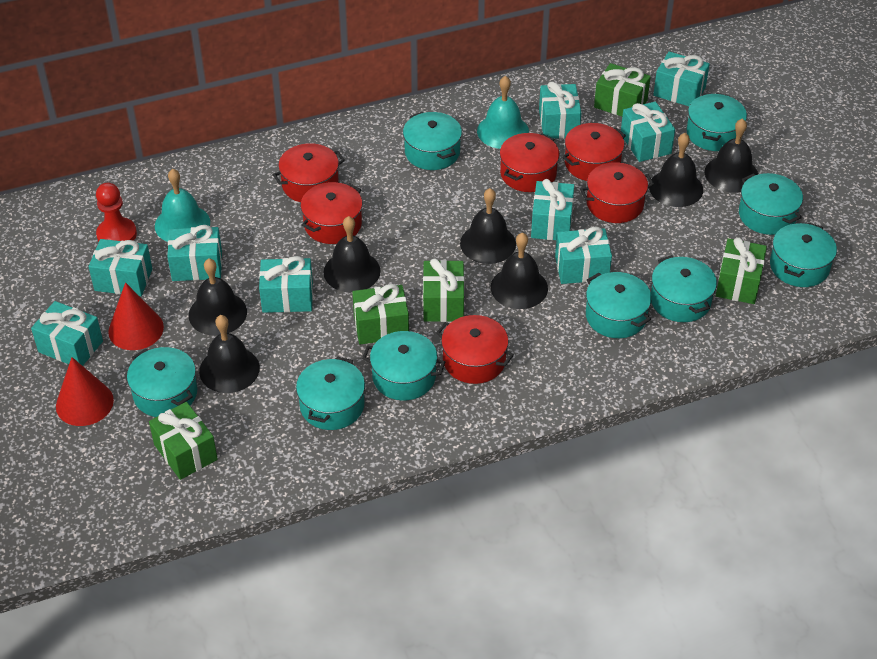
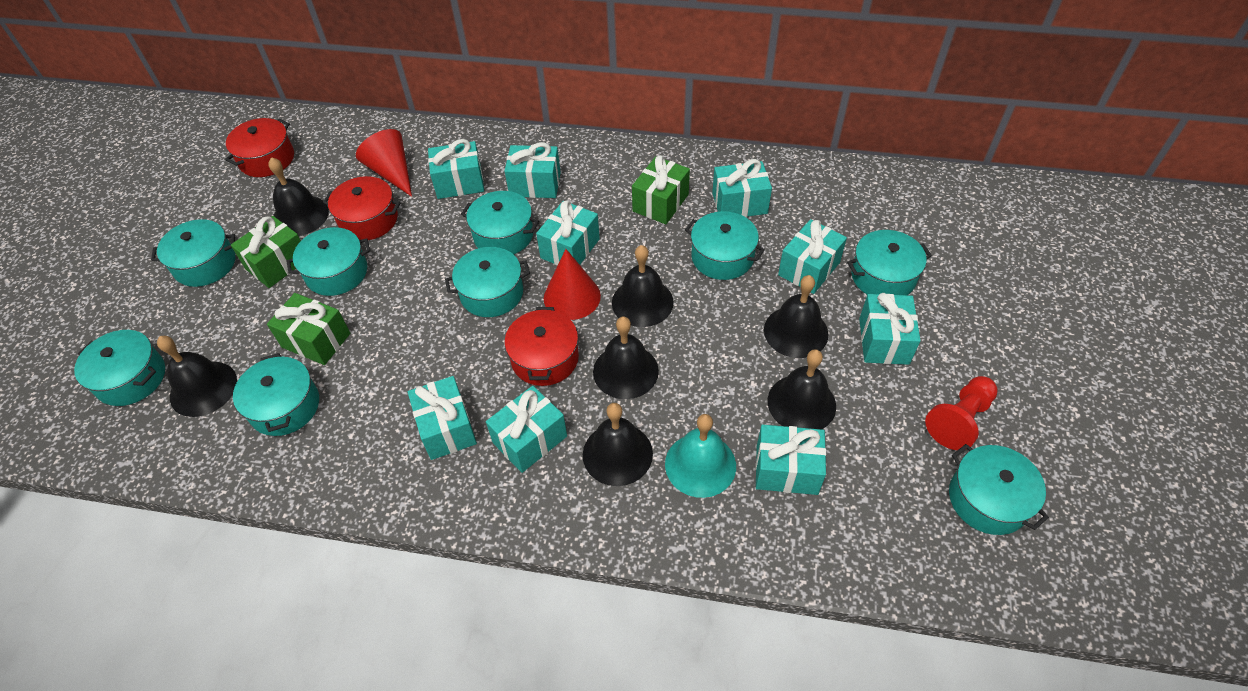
green gift: 5 -> 3
red pot: 6 -> 3
turquoise bell: 2 -> 1

